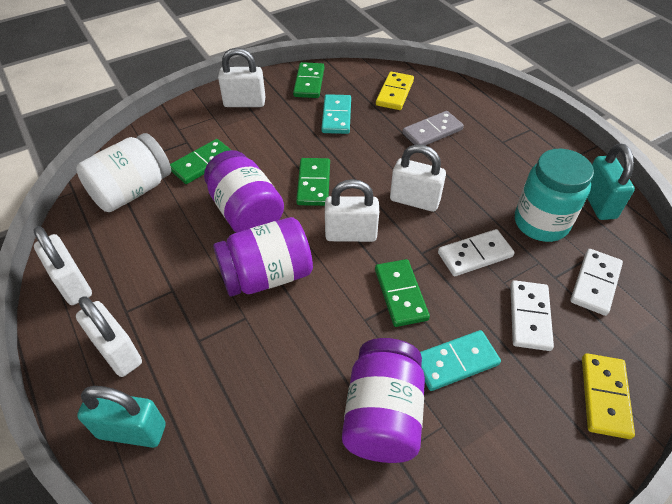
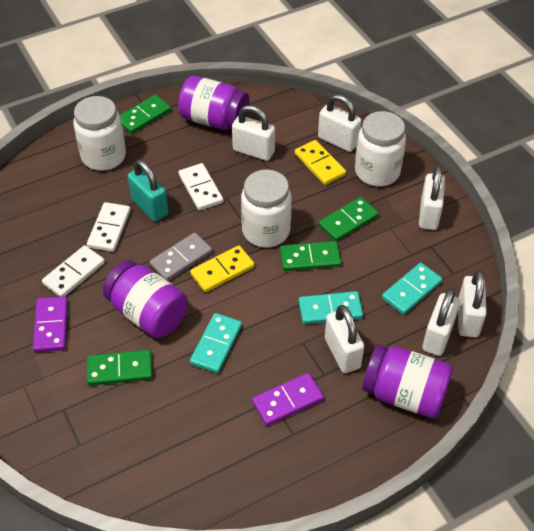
purple domino: 0 -> 2
turquoise domino: 2 -> 3
turquoise jar: 1 -> 0
turquoise padlock: 2 -> 1
white jar: 1 -> 3
white padlock: 5 -> 6

